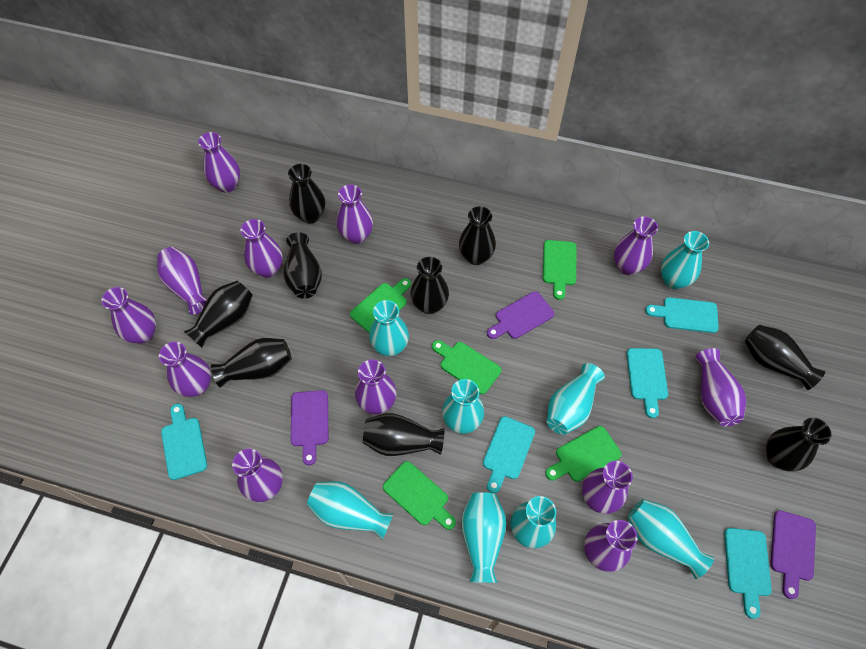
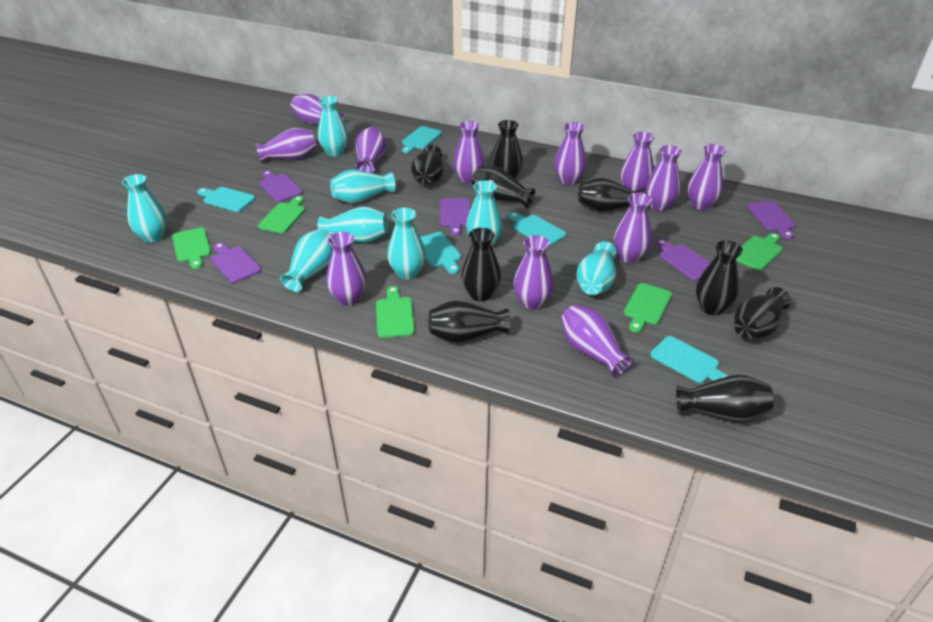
purple cutting board: 3 -> 5

